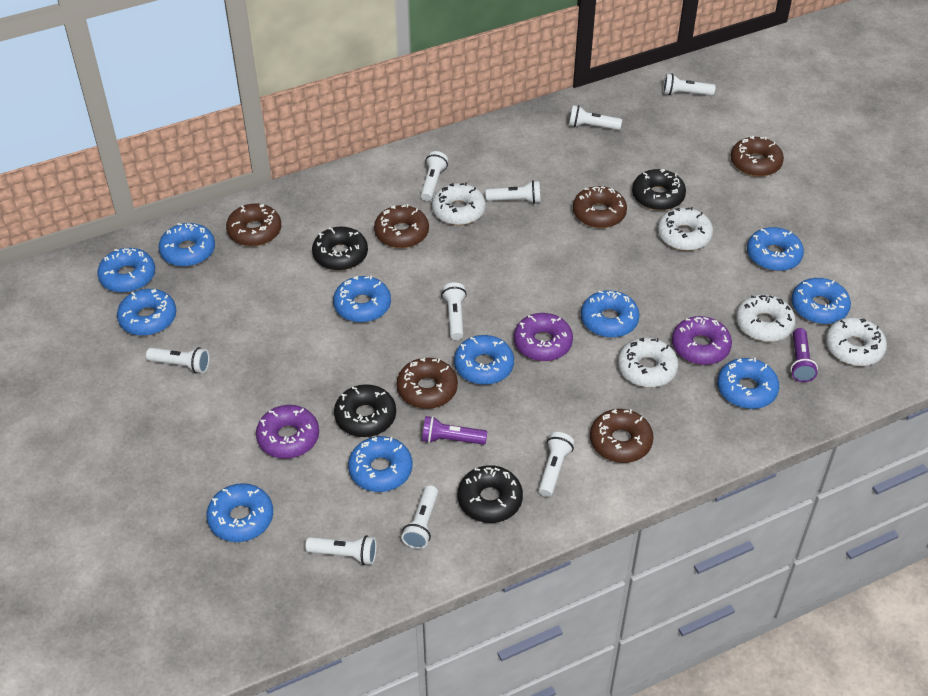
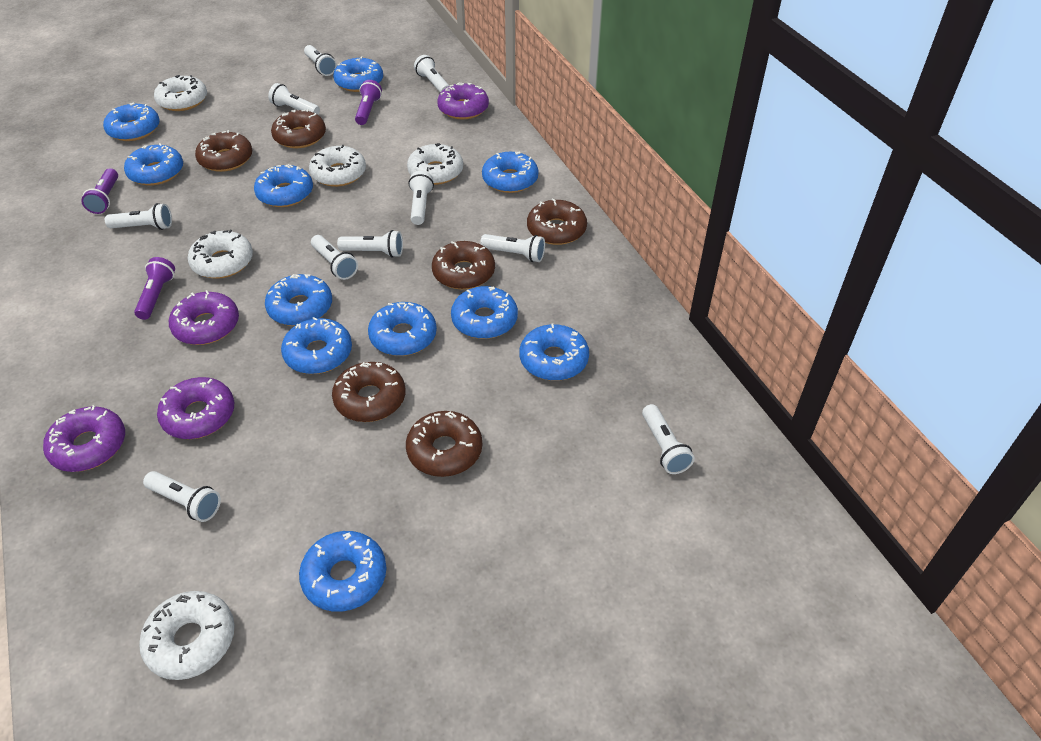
black donut: 4 -> 0
purple donut: 3 -> 4
purple flashlight: 2 -> 3
white flashlight: 9 -> 10

